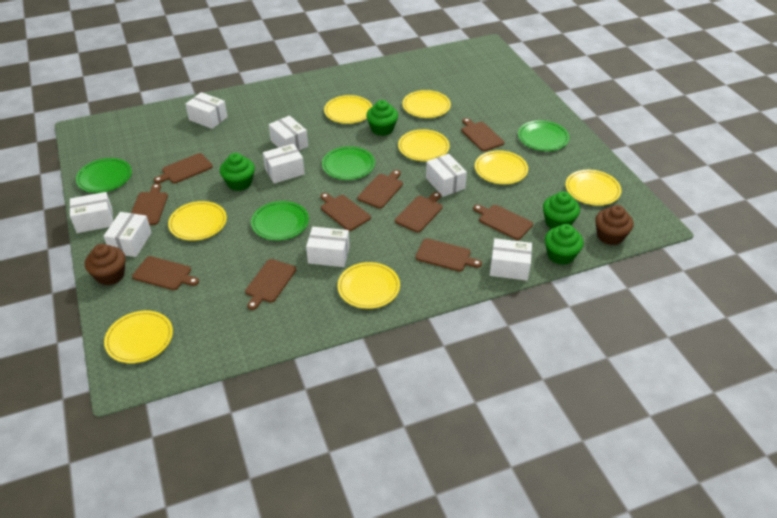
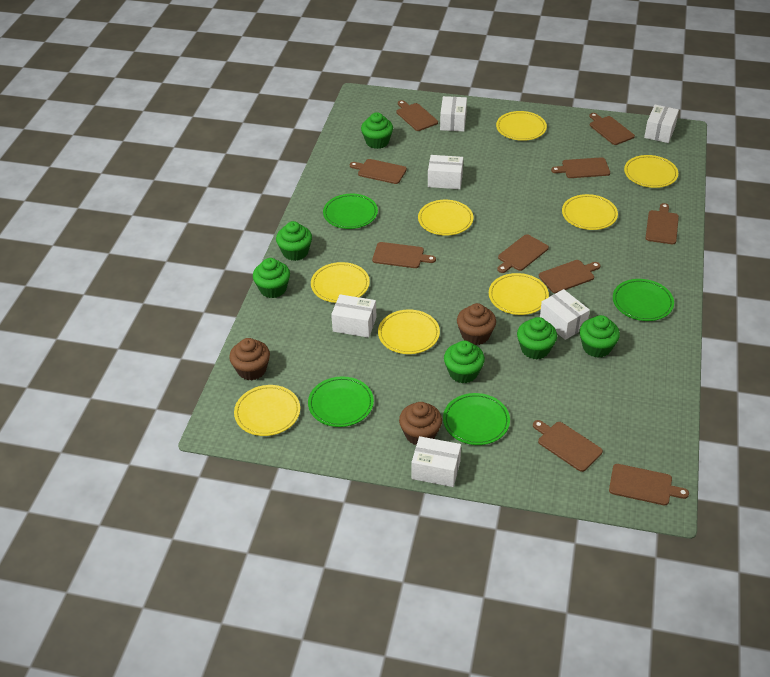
brown cupcake: 2 -> 3
green cupcake: 4 -> 6
white box: 8 -> 6

